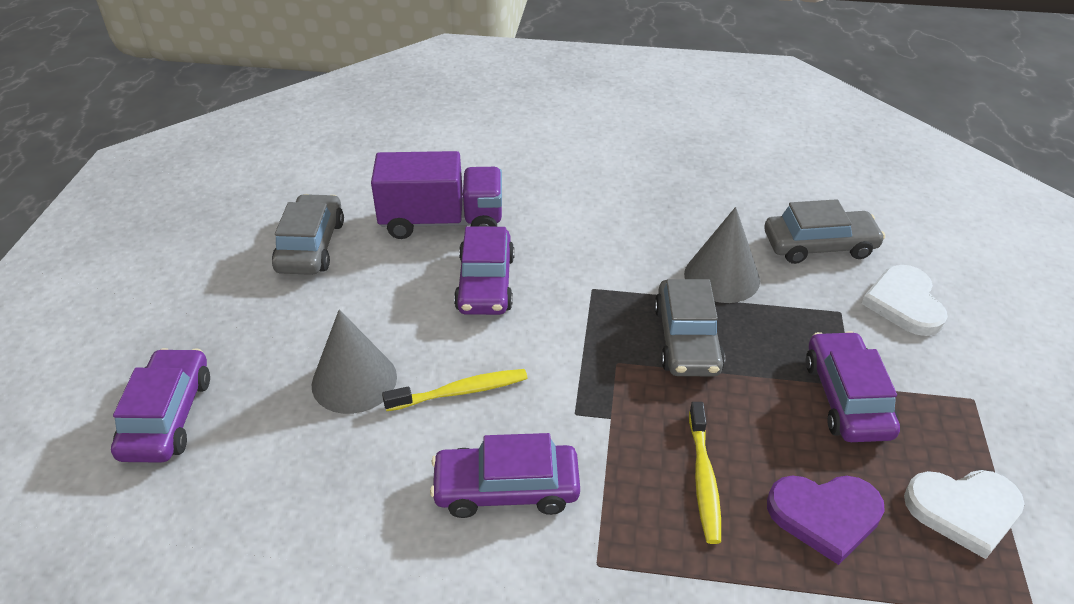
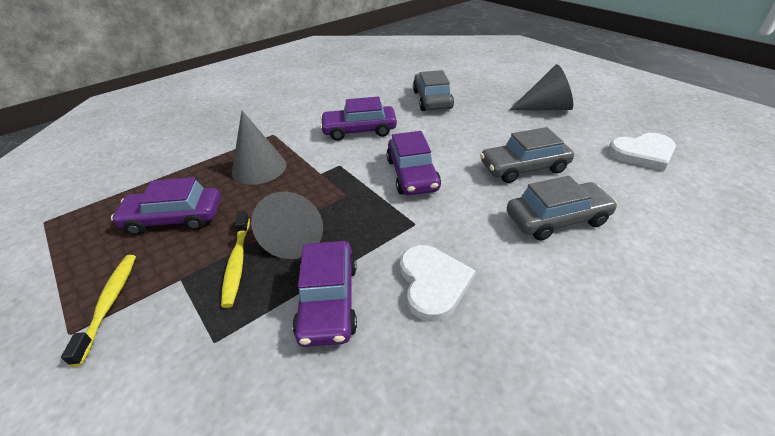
grey cone: 2 -> 3
purple heart: 1 -> 0
purple truck: 1 -> 0

